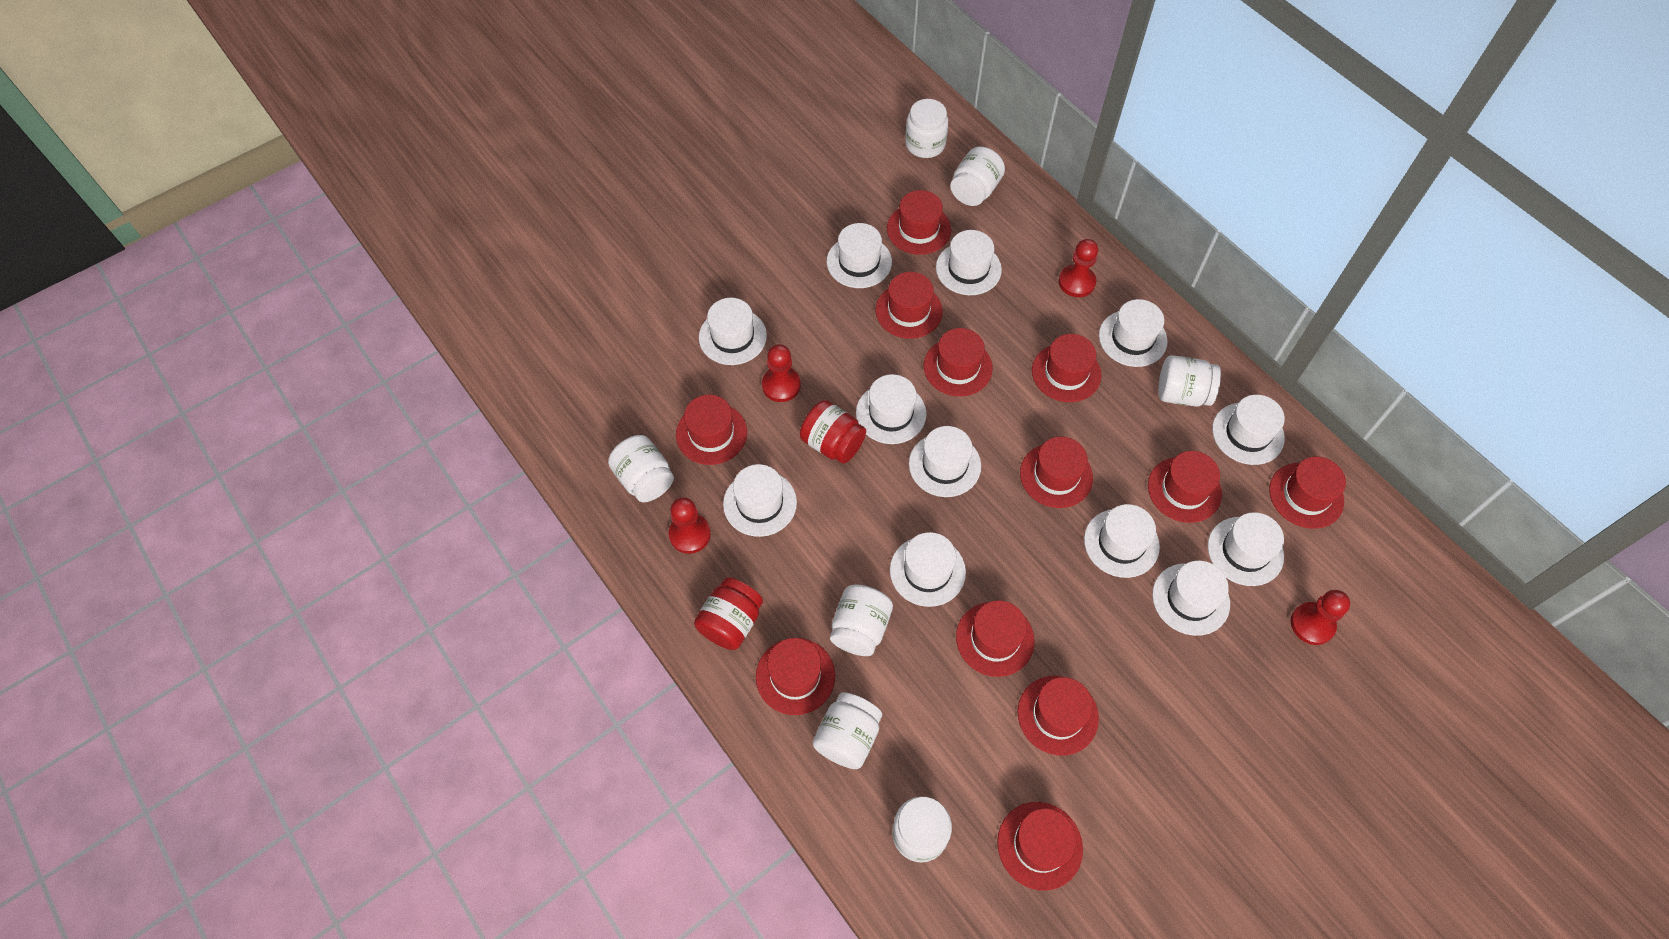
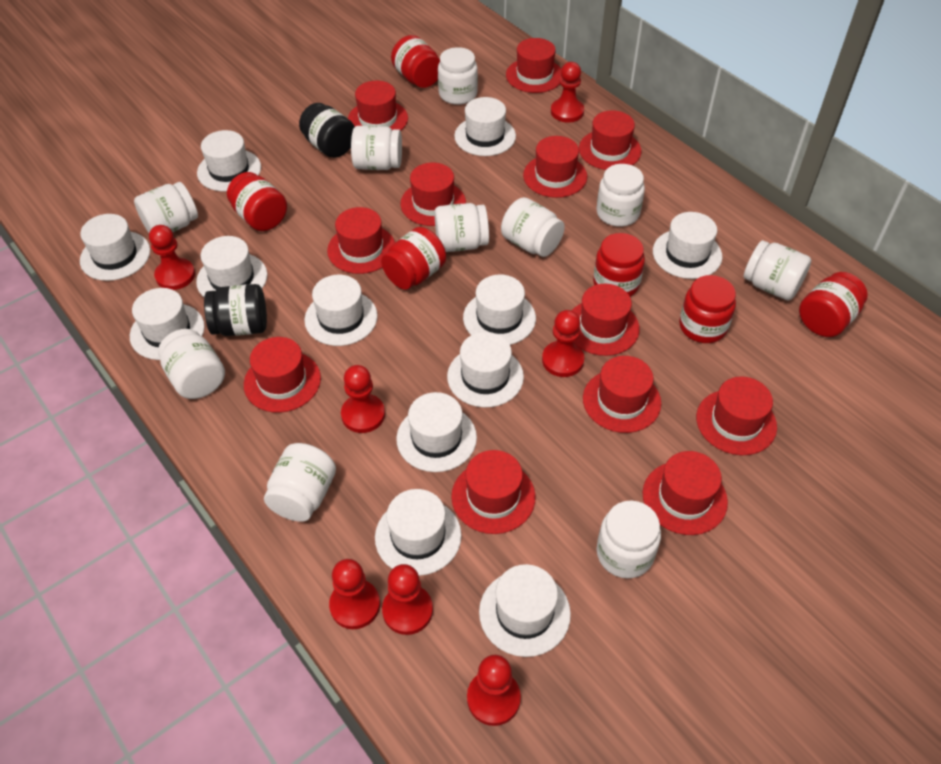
black jar: 0 -> 2
red jar: 2 -> 6
red pawn: 4 -> 7
white jar: 7 -> 10

